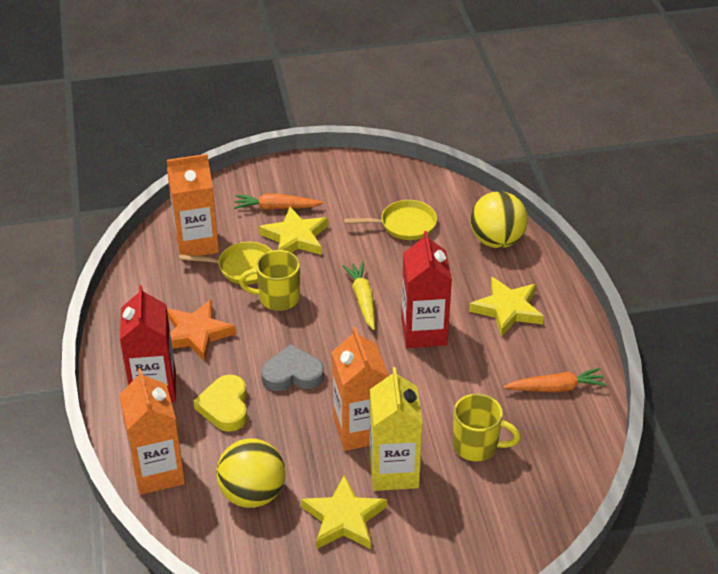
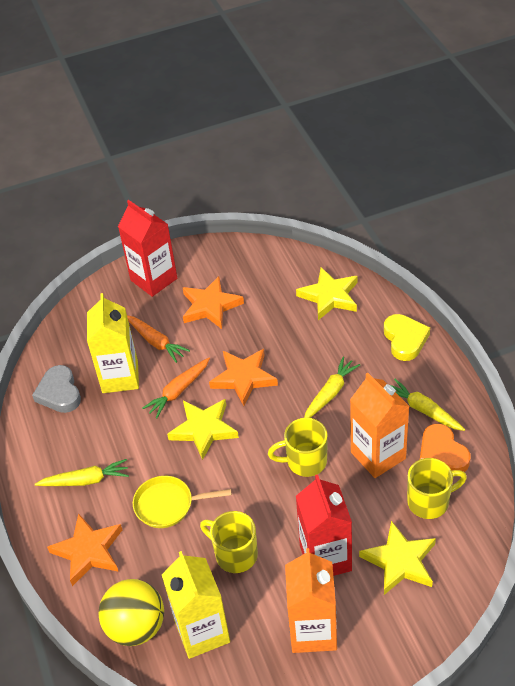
orange carton: 3 -> 2
orange heart: 0 -> 1
orange star: 1 -> 3
yellow ball: 2 -> 1
yellow carrot: 1 -> 3
yellow carton: 1 -> 2
yellow mug: 2 -> 3
yellow pan: 2 -> 1

